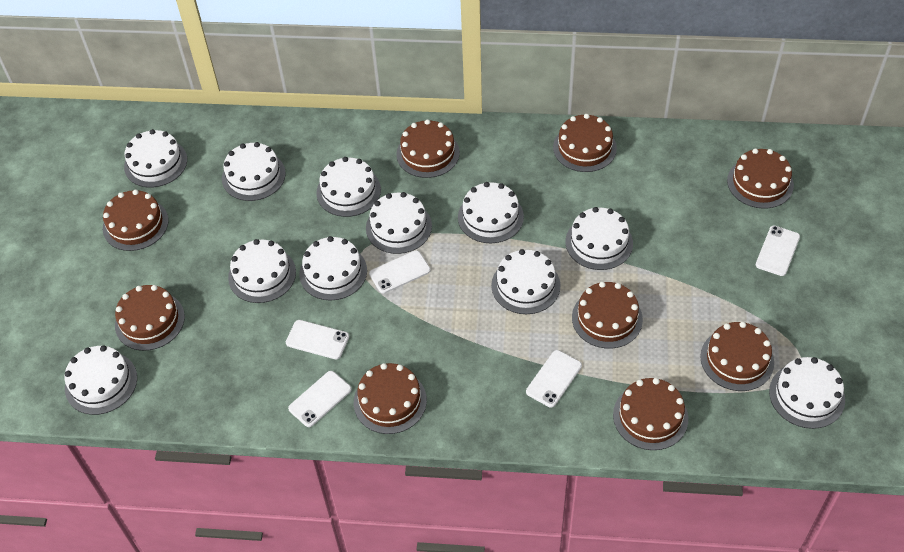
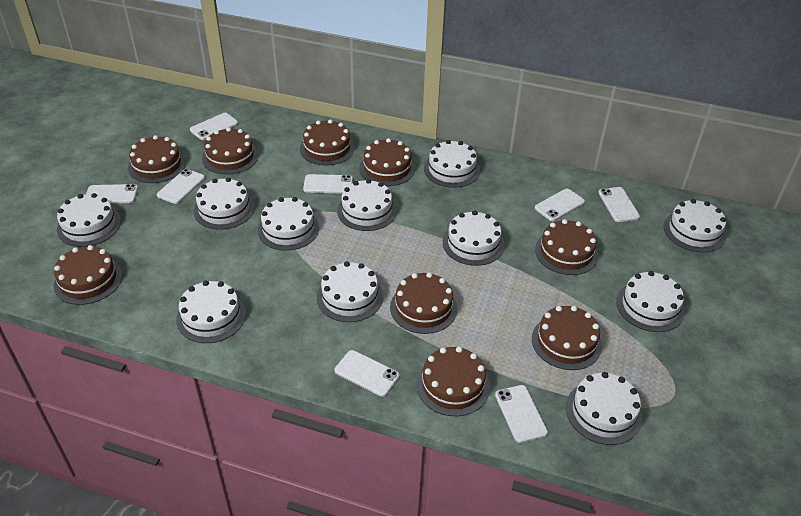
white phone: 5 -> 8

